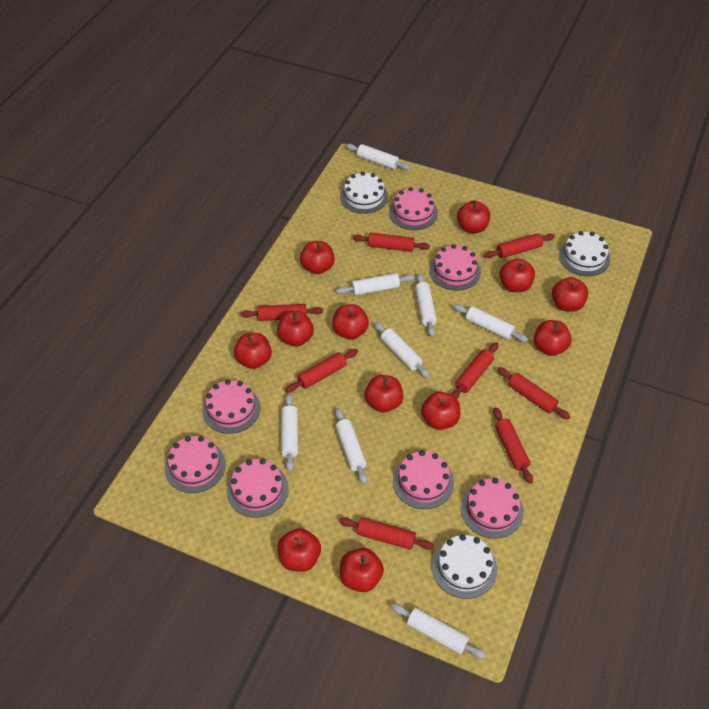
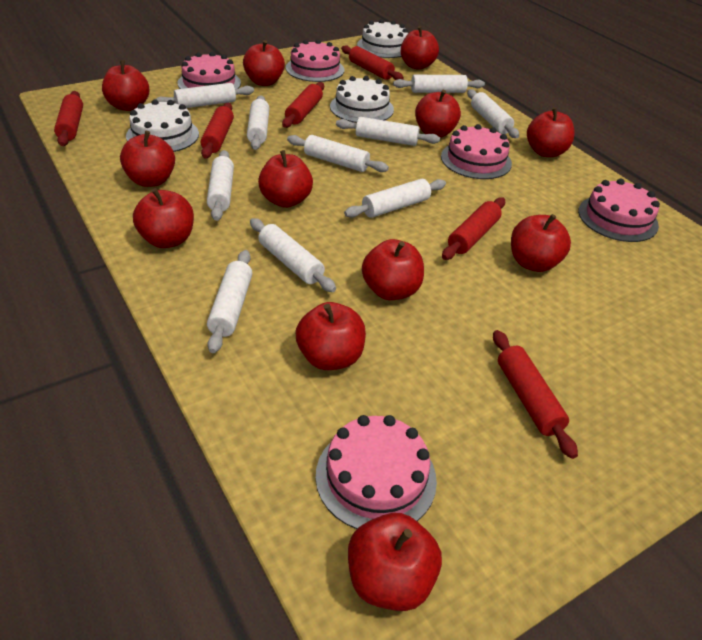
pink cake: 7 -> 5
red rolling pin: 8 -> 6
white rolling pin: 8 -> 10

